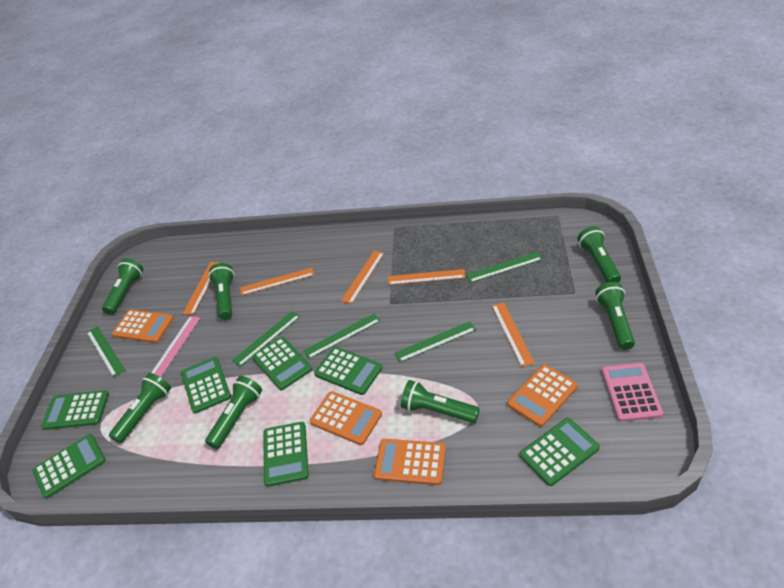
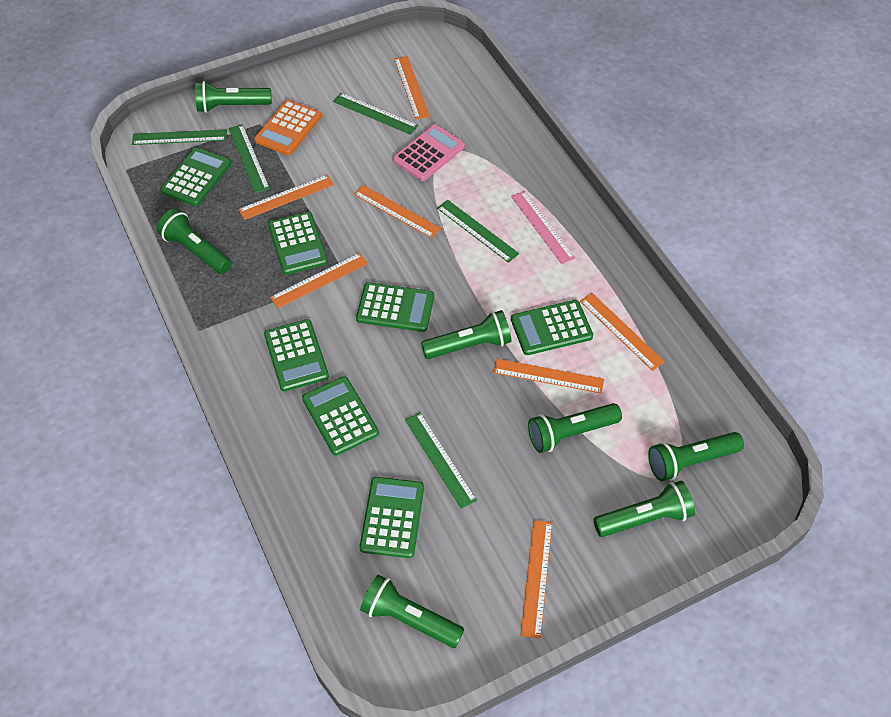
orange calculator: 4 -> 1
orange ruler: 5 -> 7

